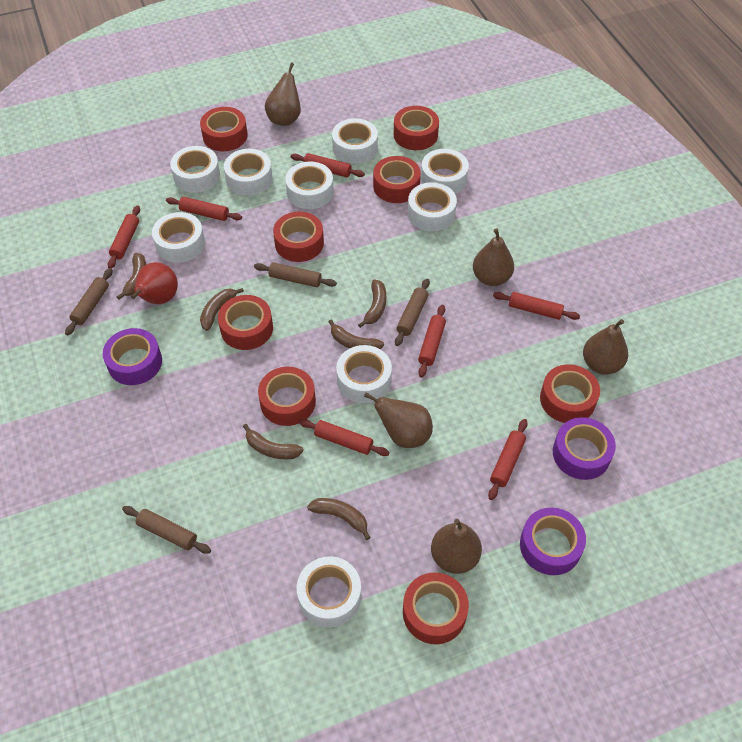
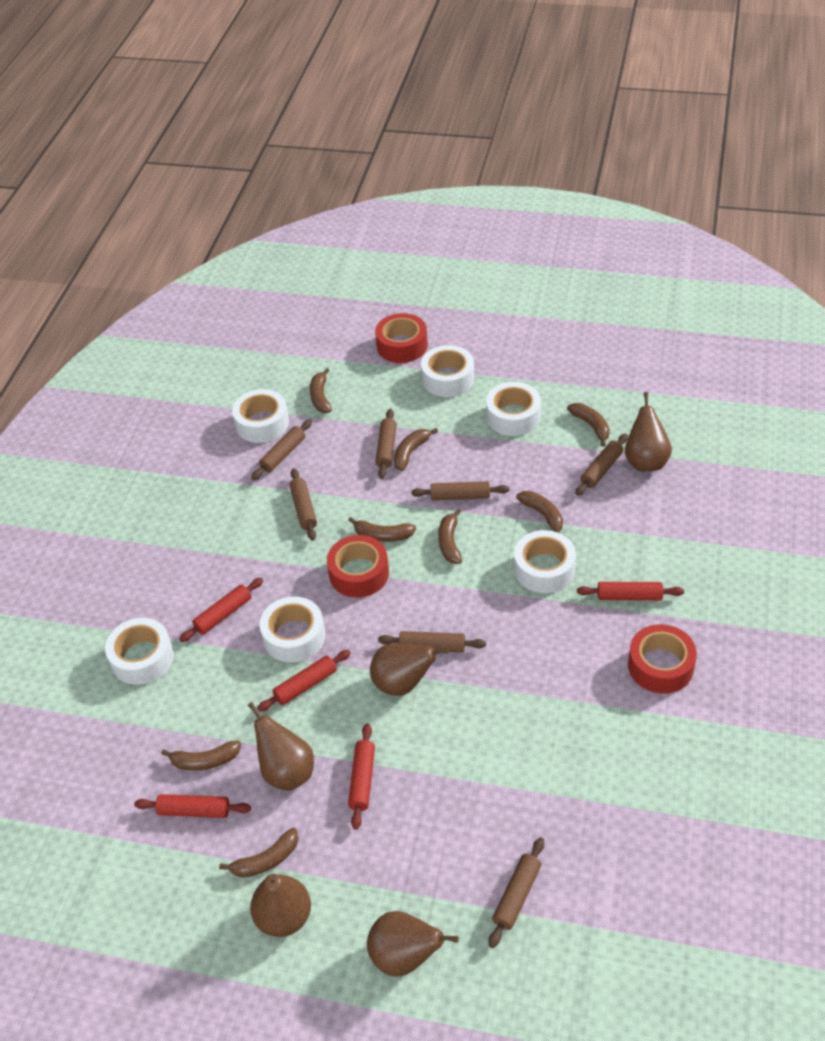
brown banana: 6 -> 8
brown rolling pin: 4 -> 7
purple tape: 3 -> 0
red pear: 1 -> 0
red rolling pin: 7 -> 5
red tape: 8 -> 3
white tape: 9 -> 6

